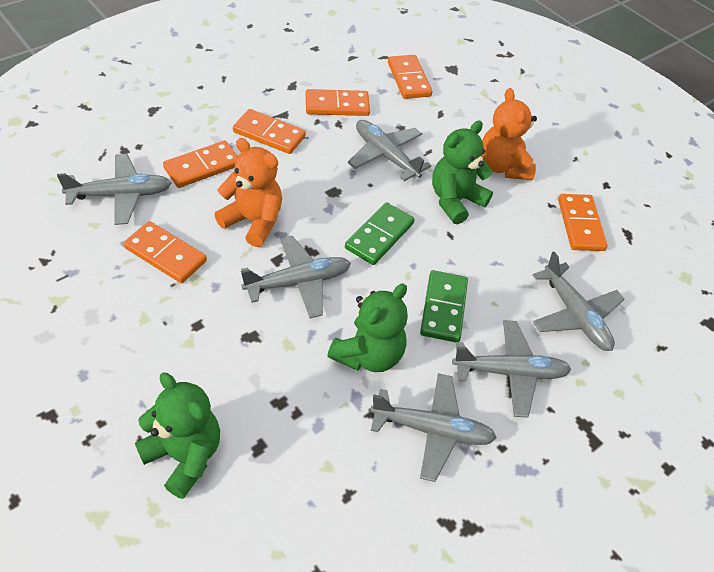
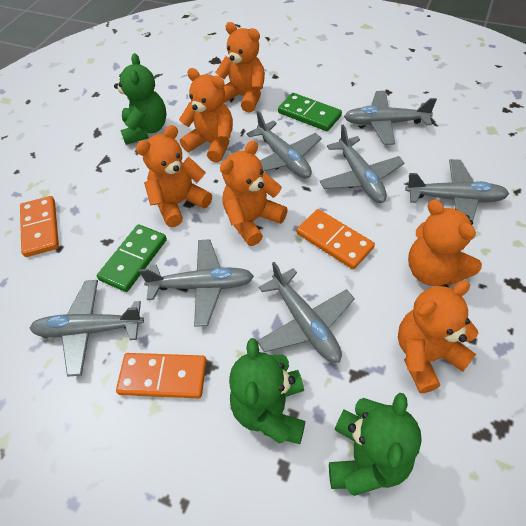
grey plane: 6 -> 7
orange domino: 6 -> 3
orange teddy bear: 2 -> 6

